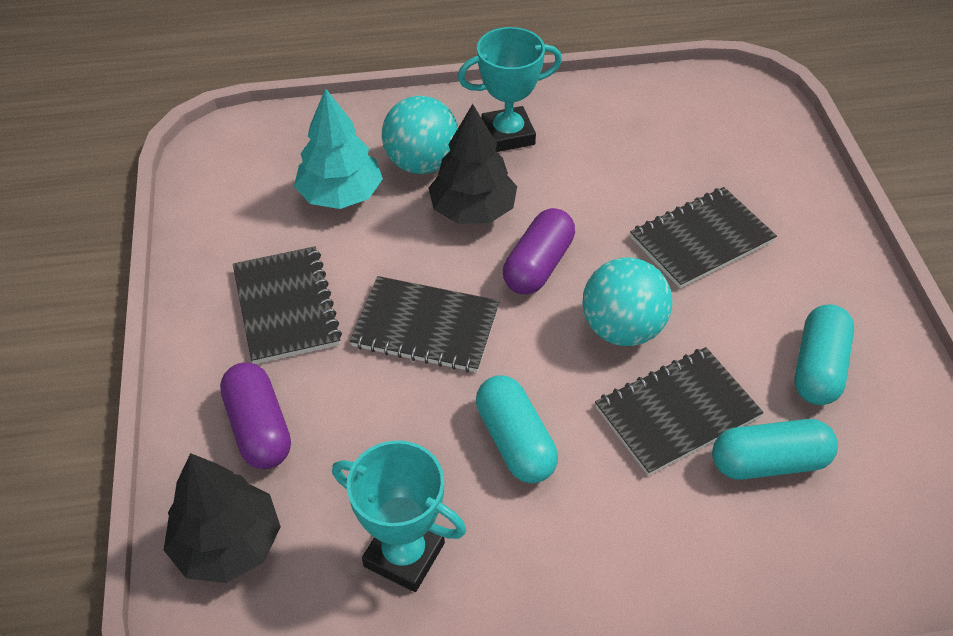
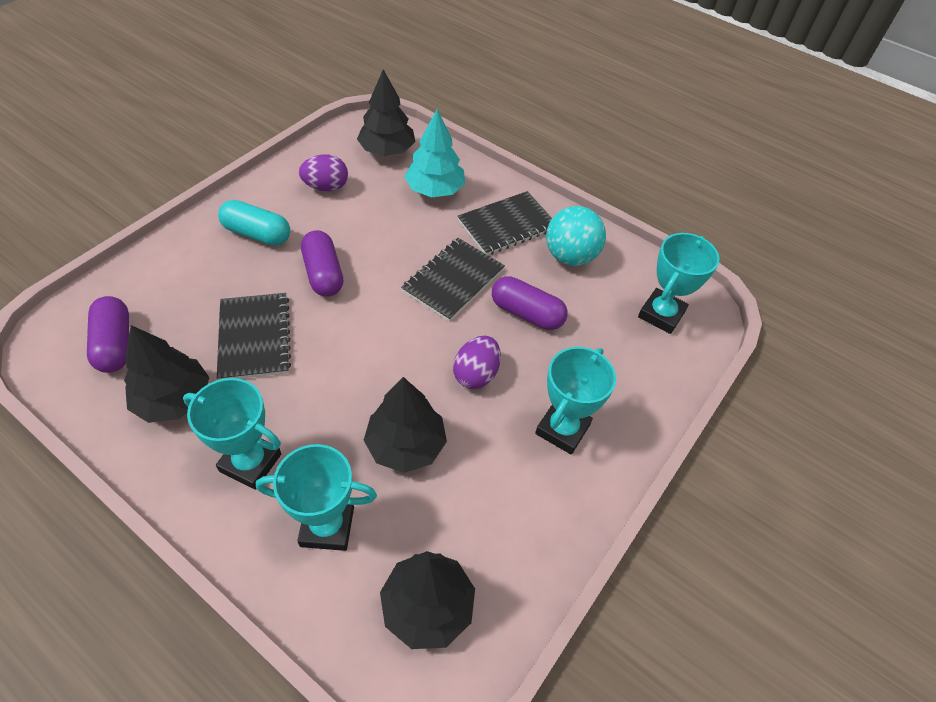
black notebook: 4 -> 3
black tree: 2 -> 4
purple capsule: 2 -> 3
purple egg: 0 -> 2
turquoise ball: 2 -> 1
turquoise capsule: 3 -> 1
turquoise trophy: 2 -> 4

